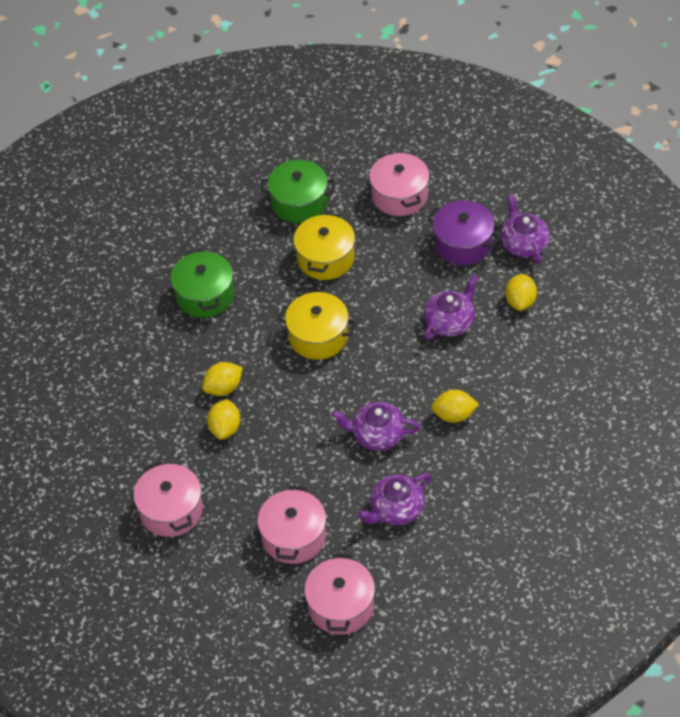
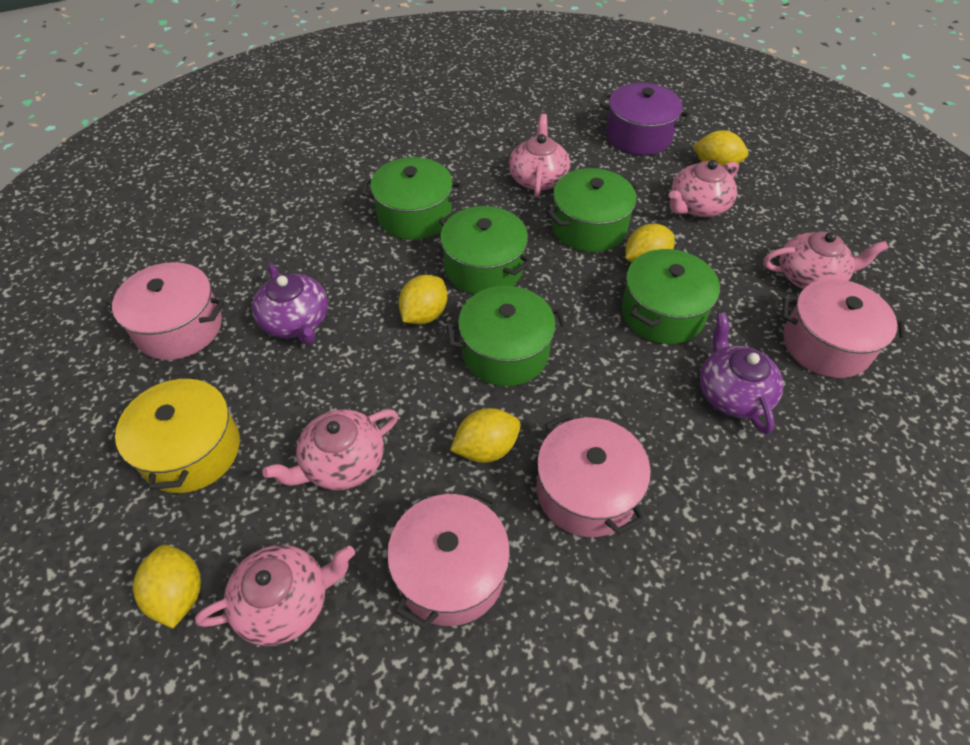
green pot: 2 -> 5
pink teapot: 0 -> 5
purple teapot: 4 -> 2
yellow lemon: 4 -> 5
yellow pot: 2 -> 1

